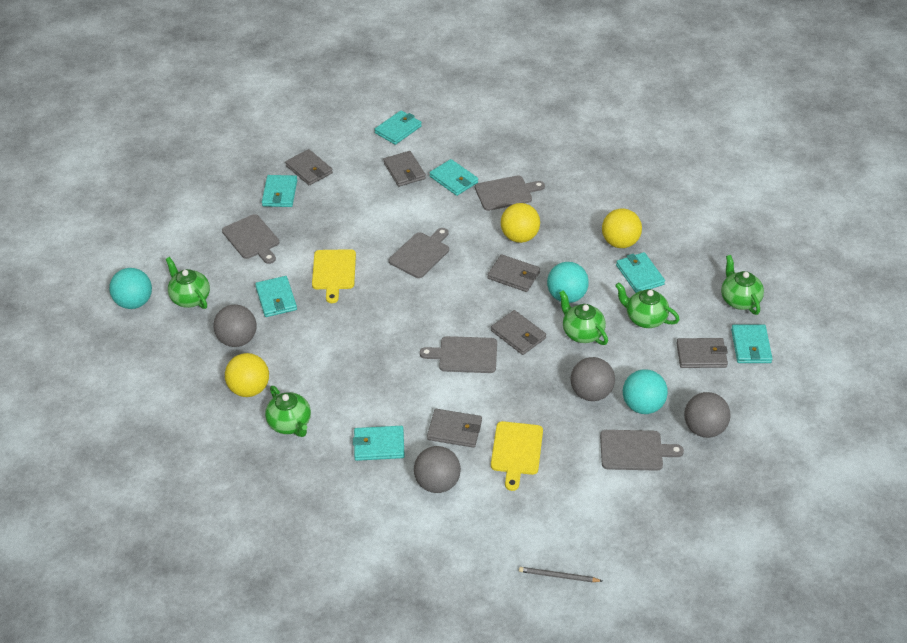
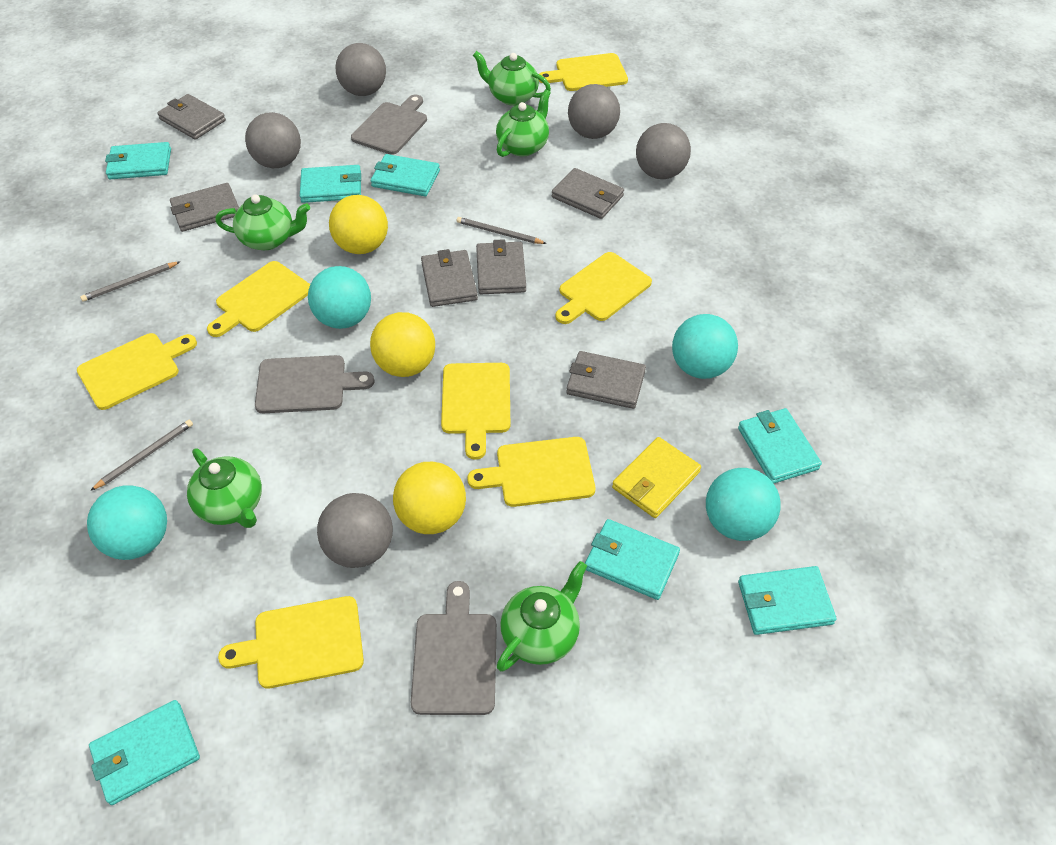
grey ball: 4 -> 5
grey cutting board: 5 -> 3
grey pencil: 1 -> 3
turquoise ball: 3 -> 4
yellow cutting board: 2 -> 7
yellow wallet: 0 -> 1

